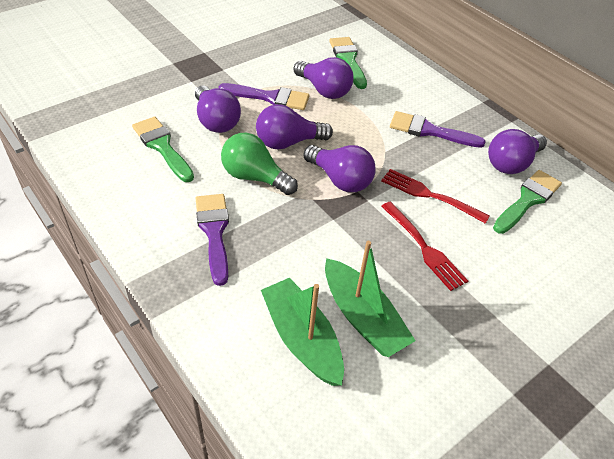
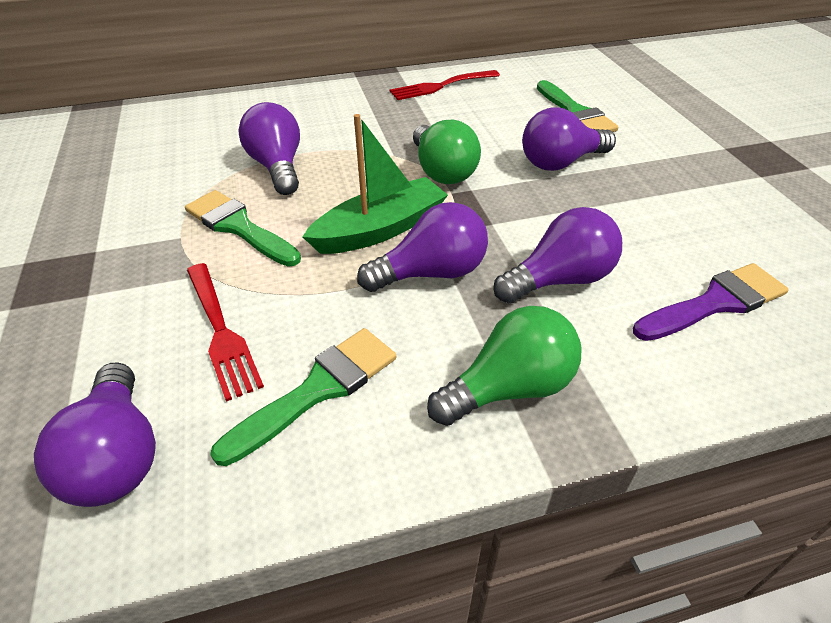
green boat: 2 -> 1
green light bulb: 1 -> 2
purple brush: 3 -> 1

